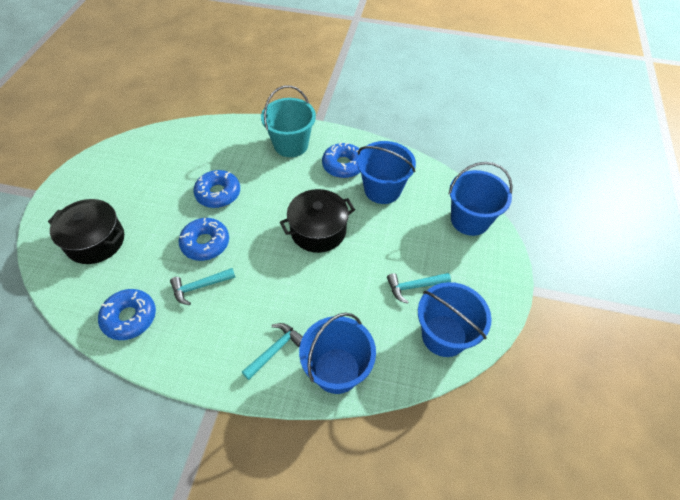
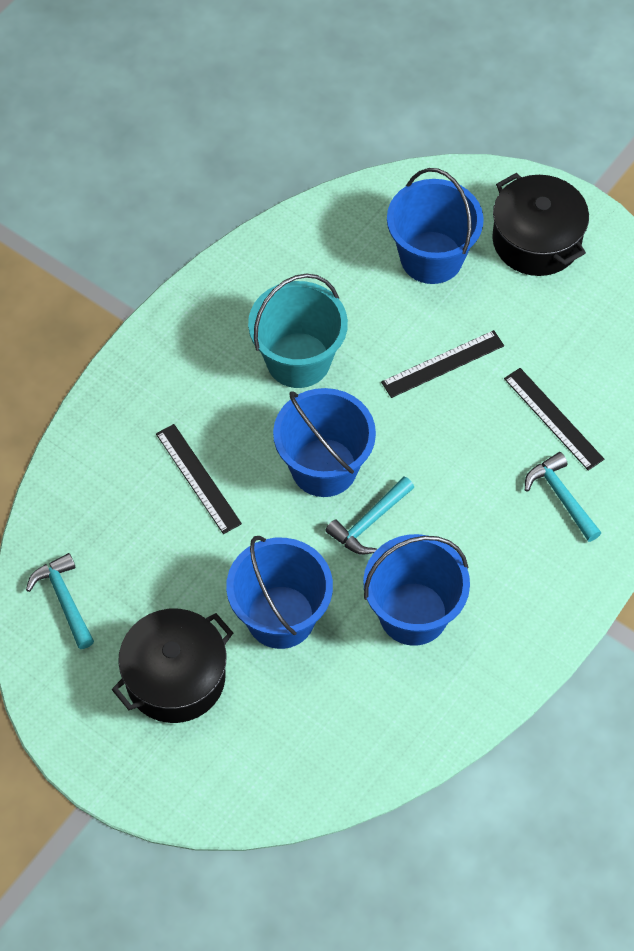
black ruler: 0 -> 3
blue donut: 4 -> 0

